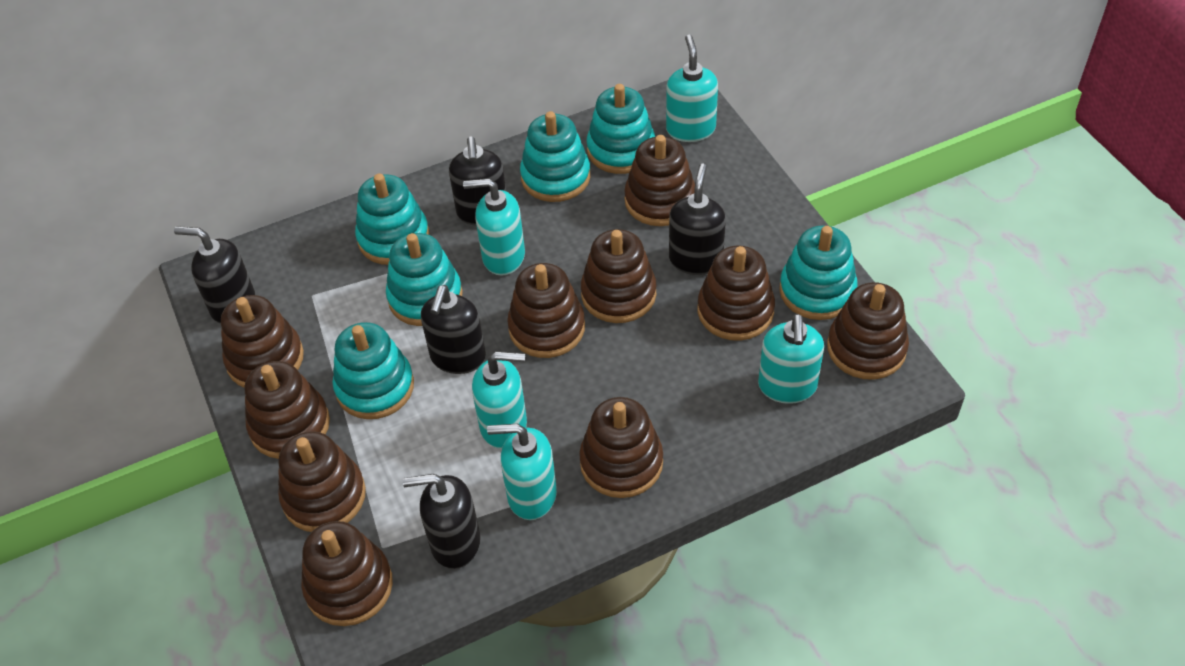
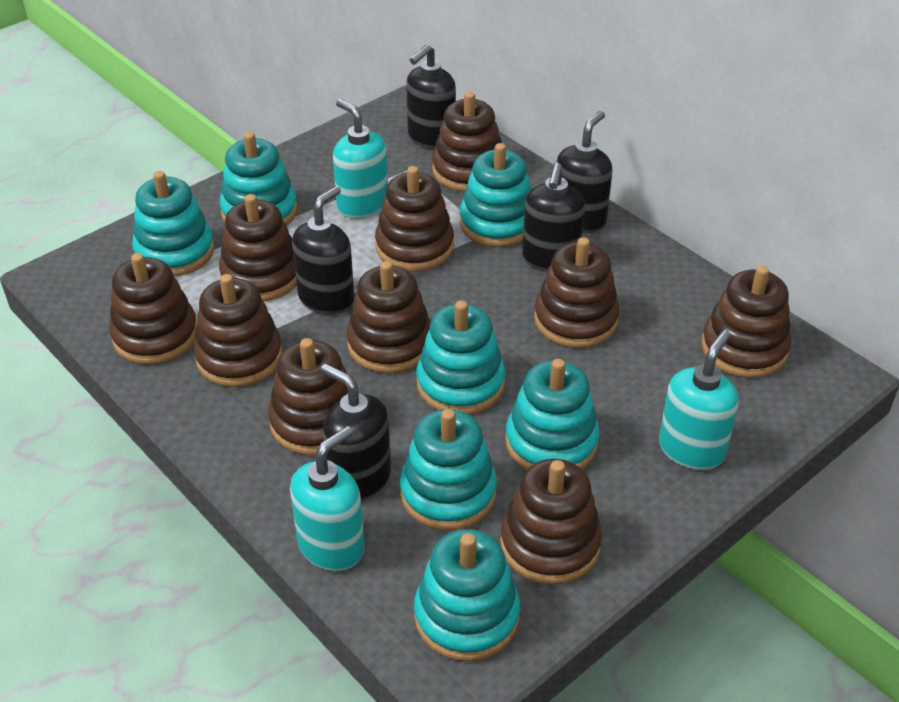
turquoise soap dispenser: 5 -> 3
turquoise stacking toy: 6 -> 7

